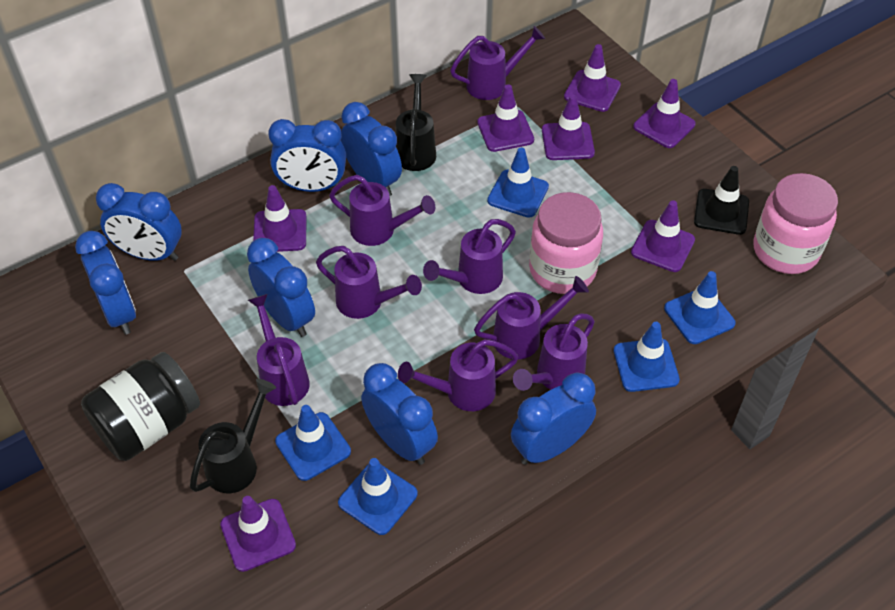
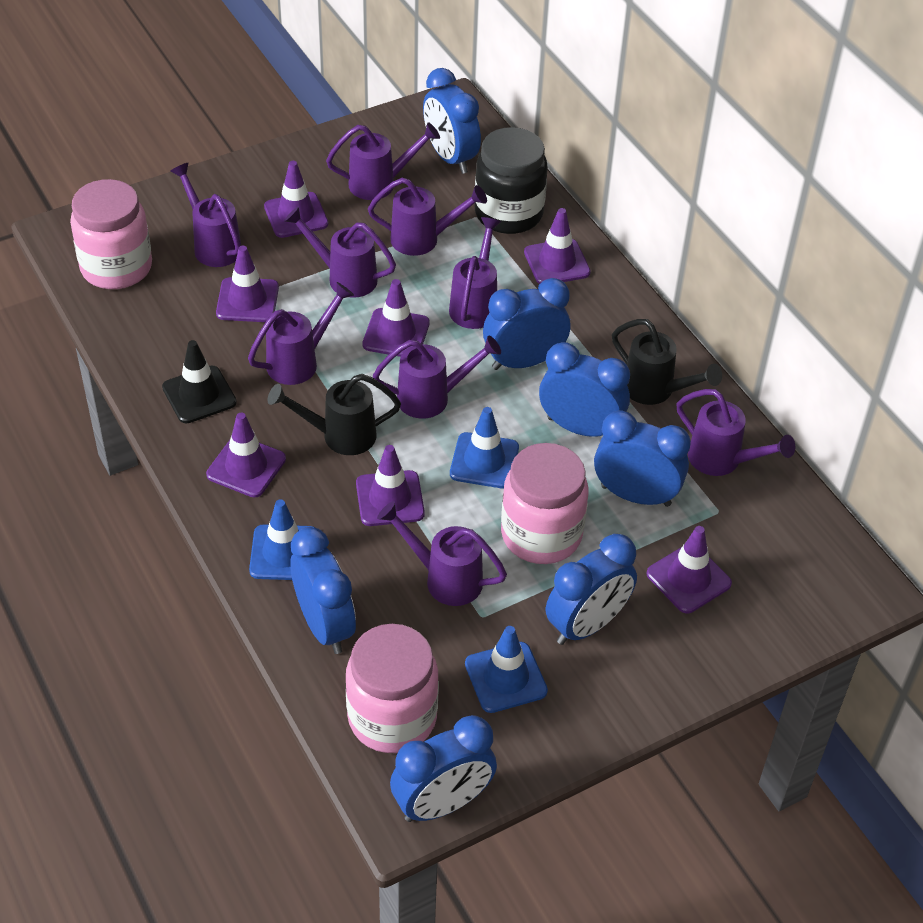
blue traffic cone: 5 -> 3
pink jar: 2 -> 3
purple watering can: 8 -> 9

